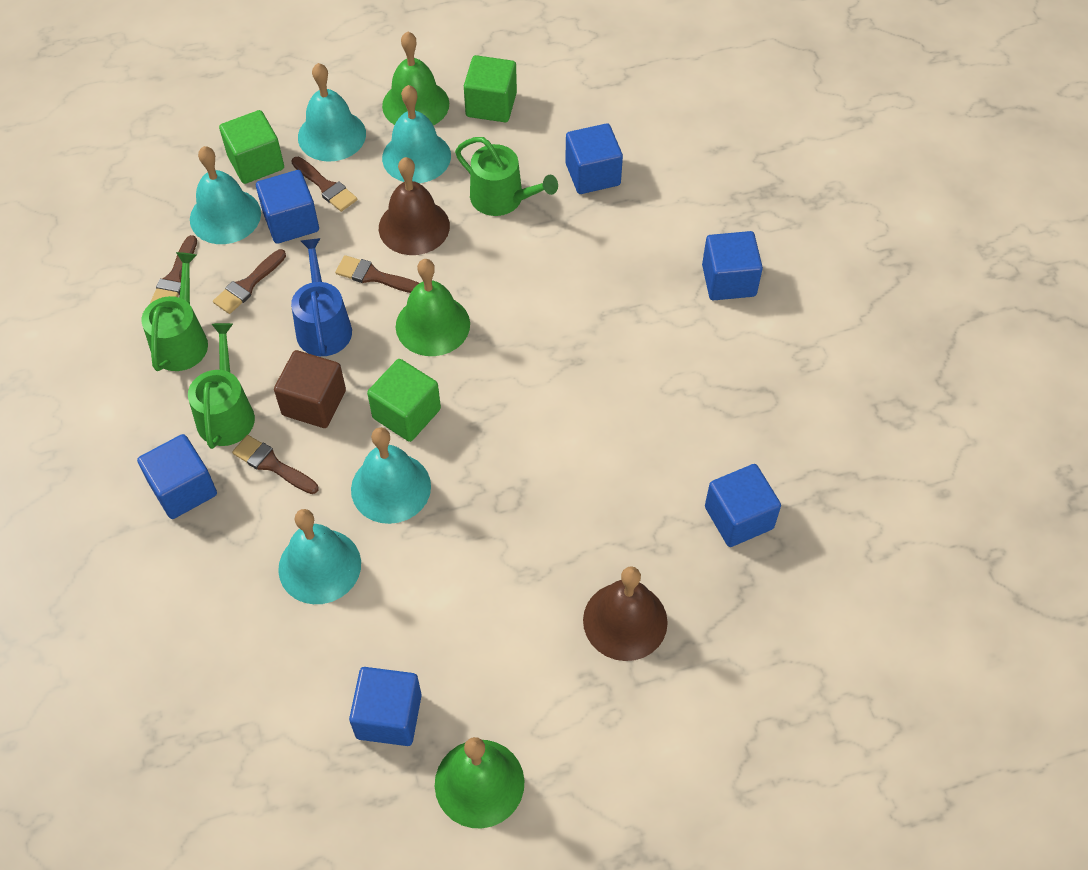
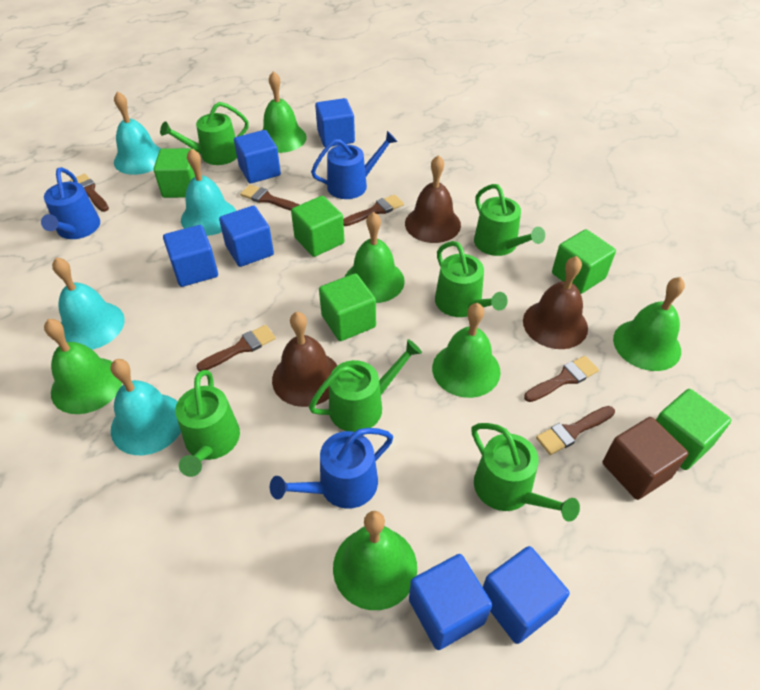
blue watering can: 1 -> 3
brown bell: 2 -> 3
brown brush: 5 -> 6
green bell: 3 -> 6
green cube: 3 -> 5
green watering can: 3 -> 6
turquoise bell: 5 -> 4

